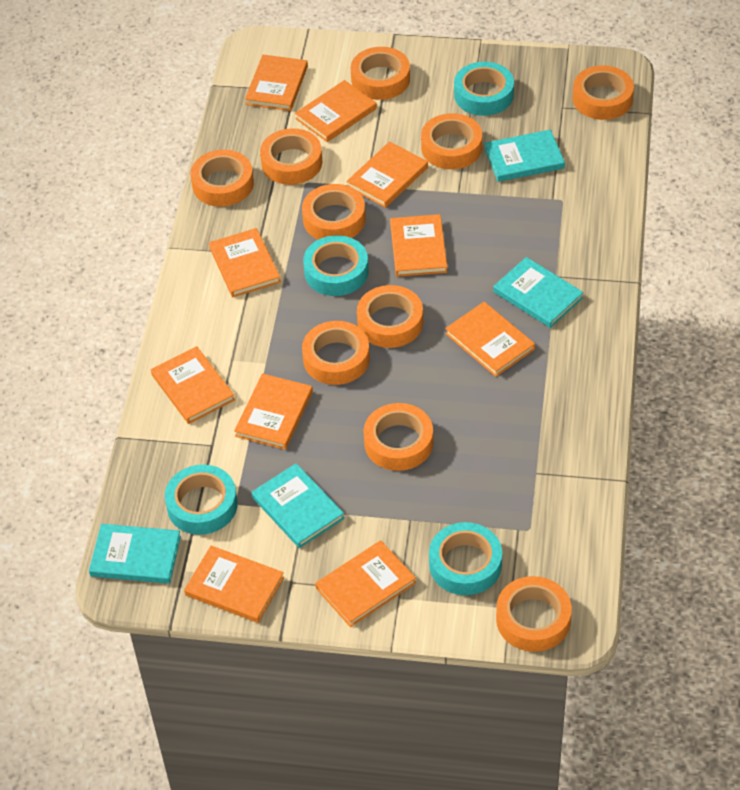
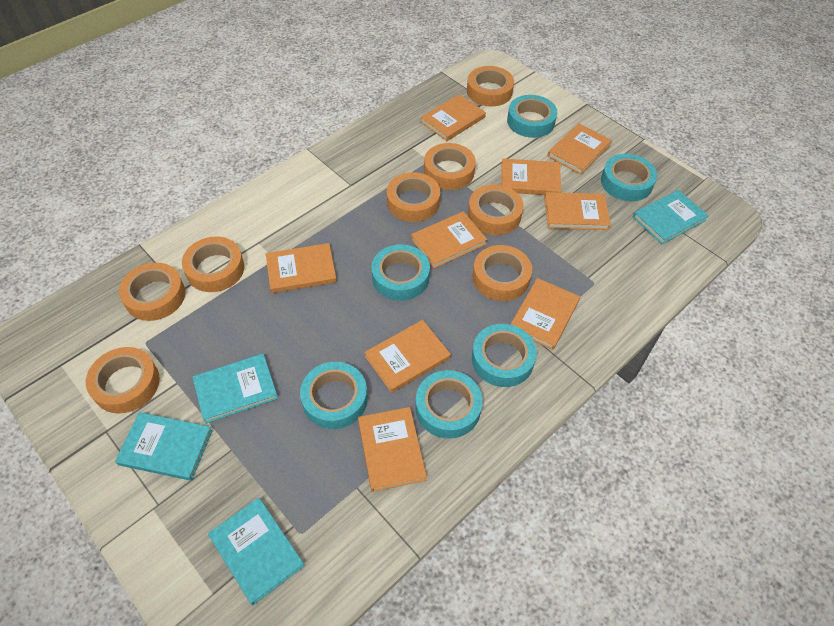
orange book: 10 -> 9
orange tape: 10 -> 8
turquoise tape: 4 -> 6

